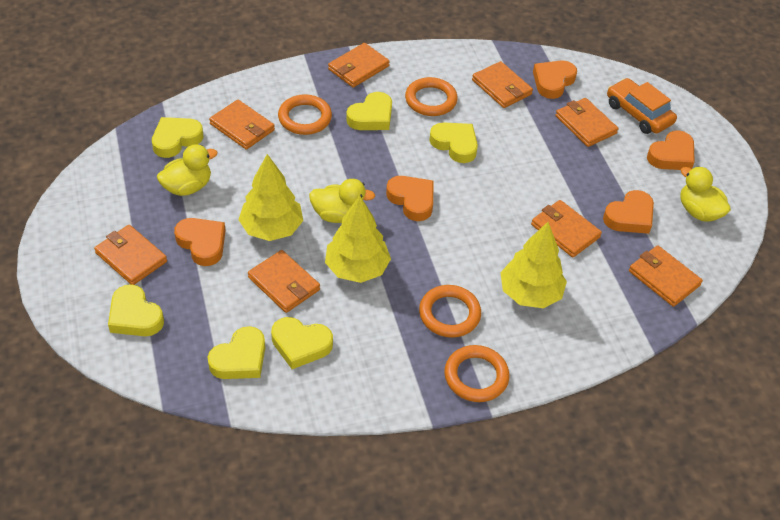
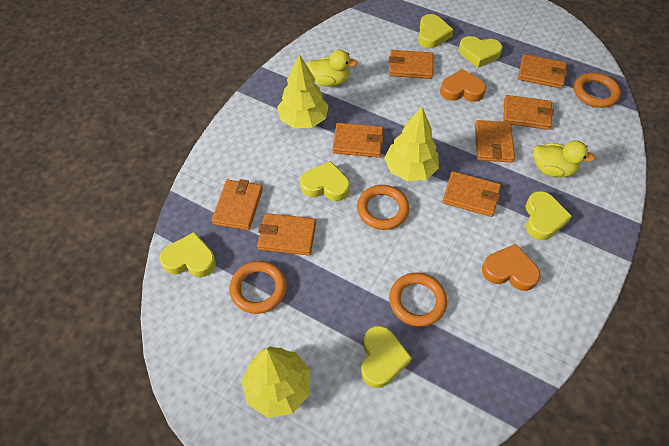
orange car: 1 -> 0
orange heart: 5 -> 2
yellow duck: 3 -> 2

